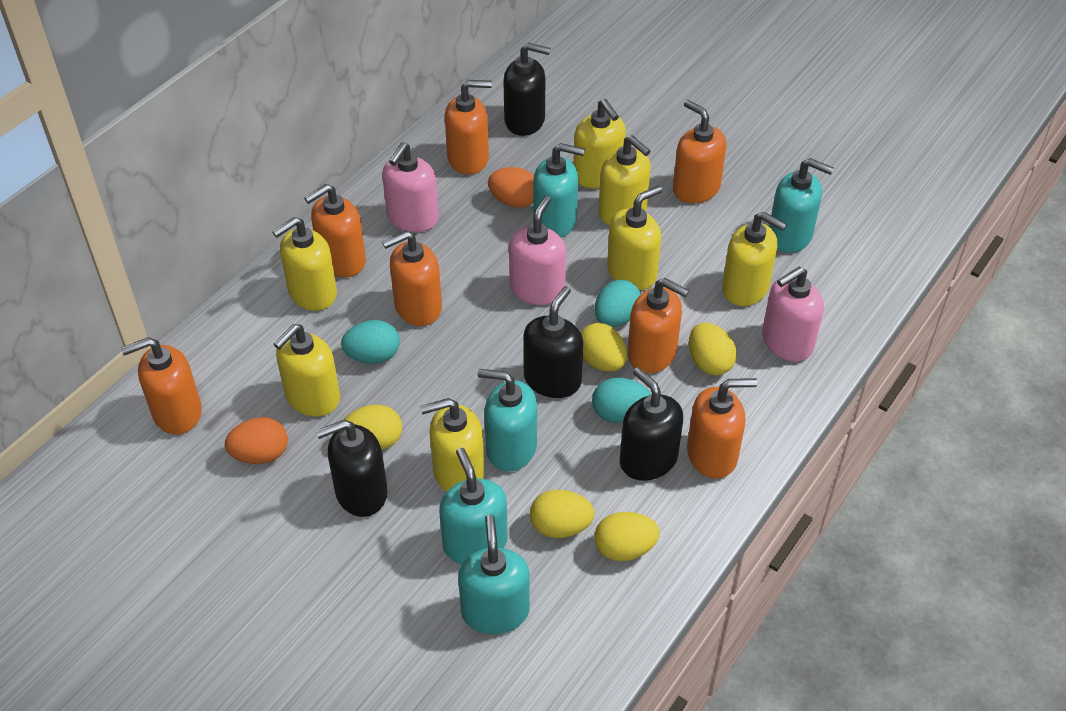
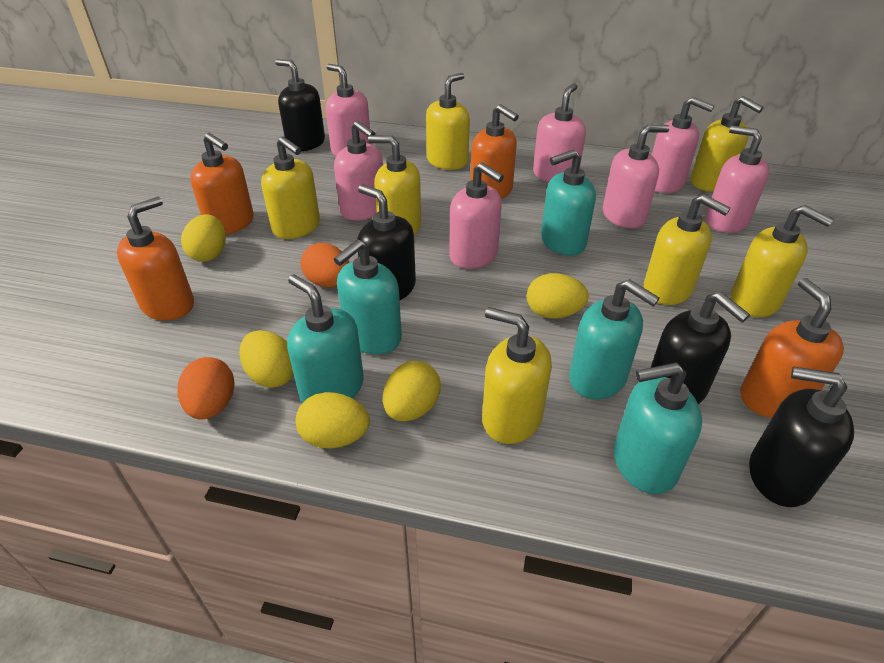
orange soap dispenser: 7 -> 4
pink soap dispenser: 3 -> 7
turquoise egg: 3 -> 0

